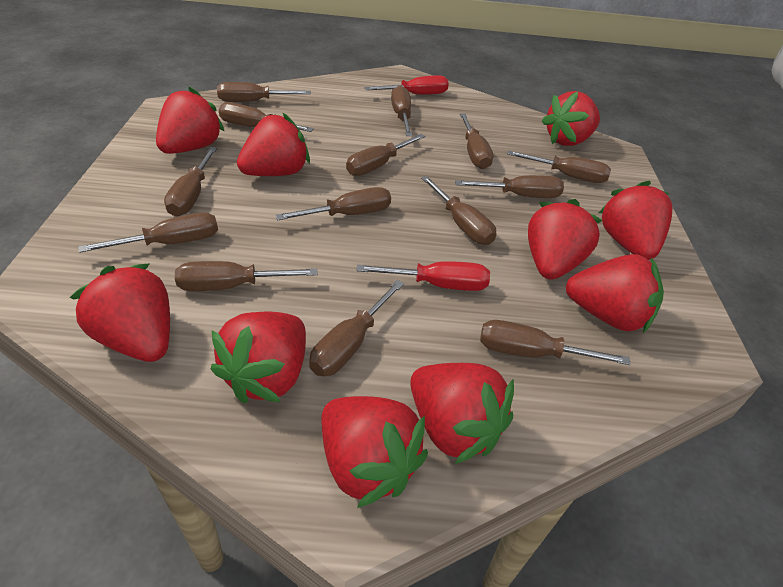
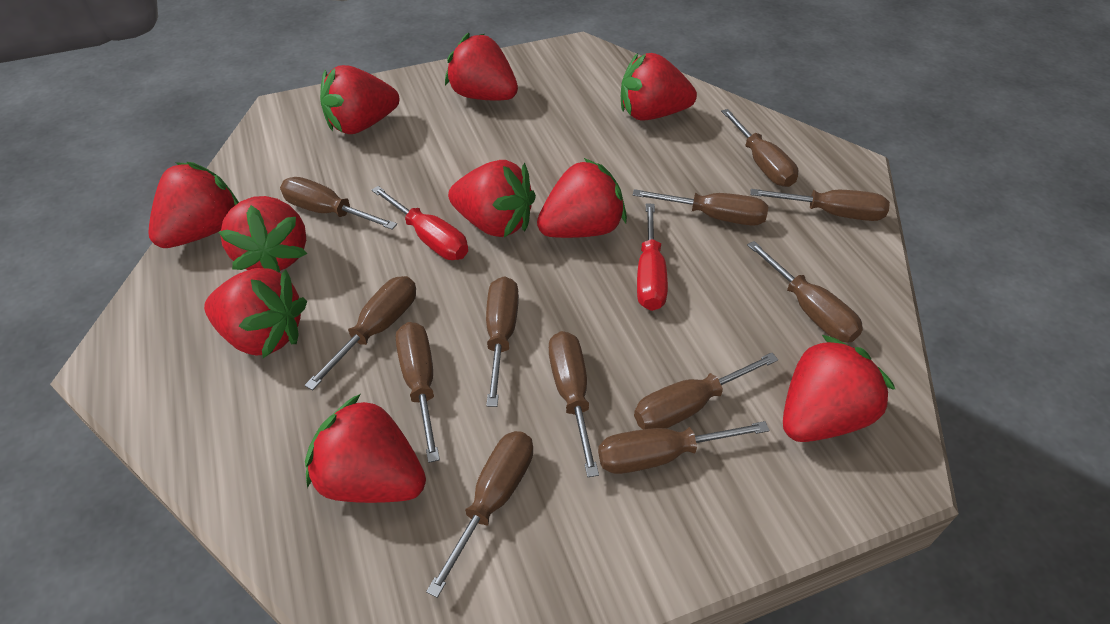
brown screwdriver: 14 -> 12

